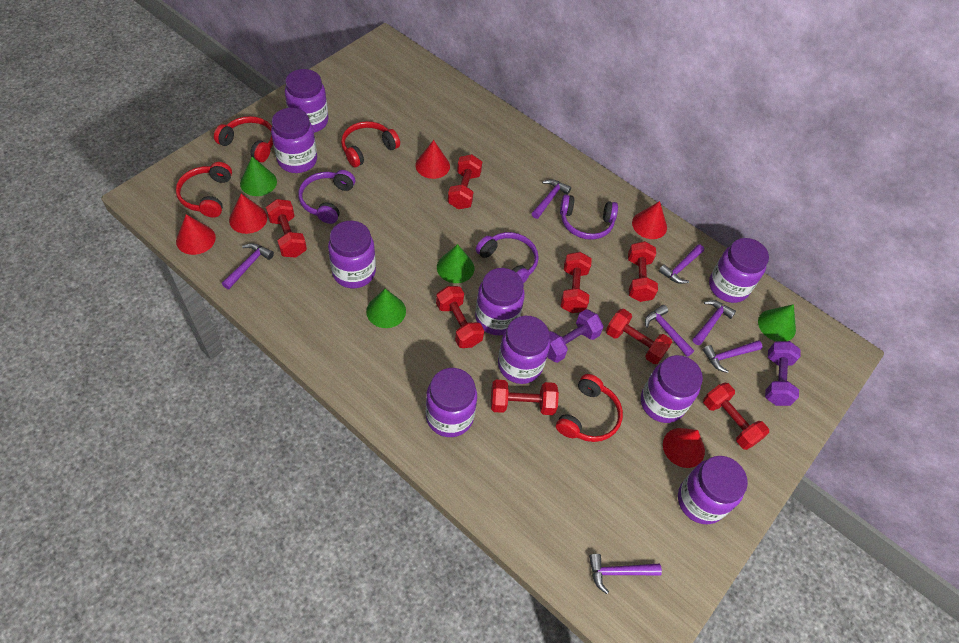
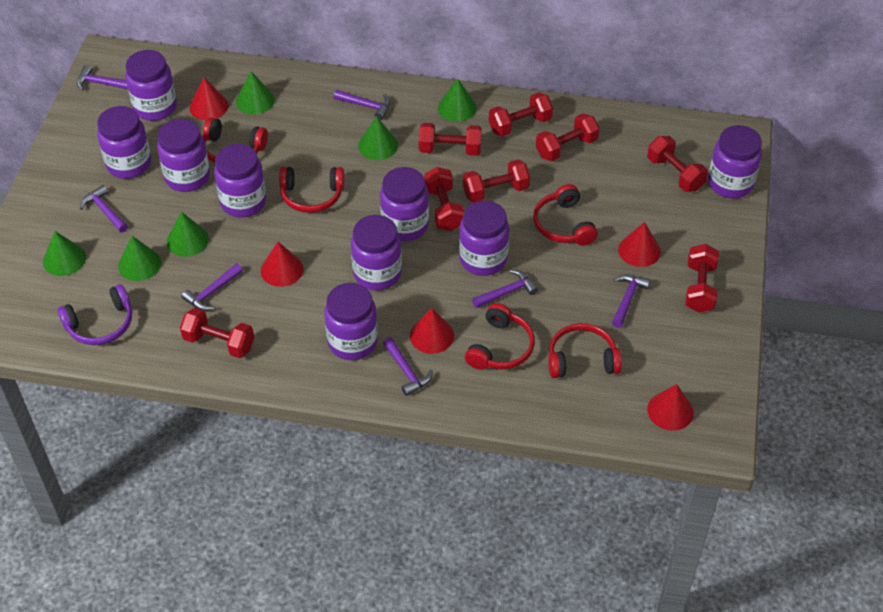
green cone: 4 -> 6
purple dumbbell: 2 -> 0
purple headphones: 3 -> 1
red headphones: 4 -> 5

